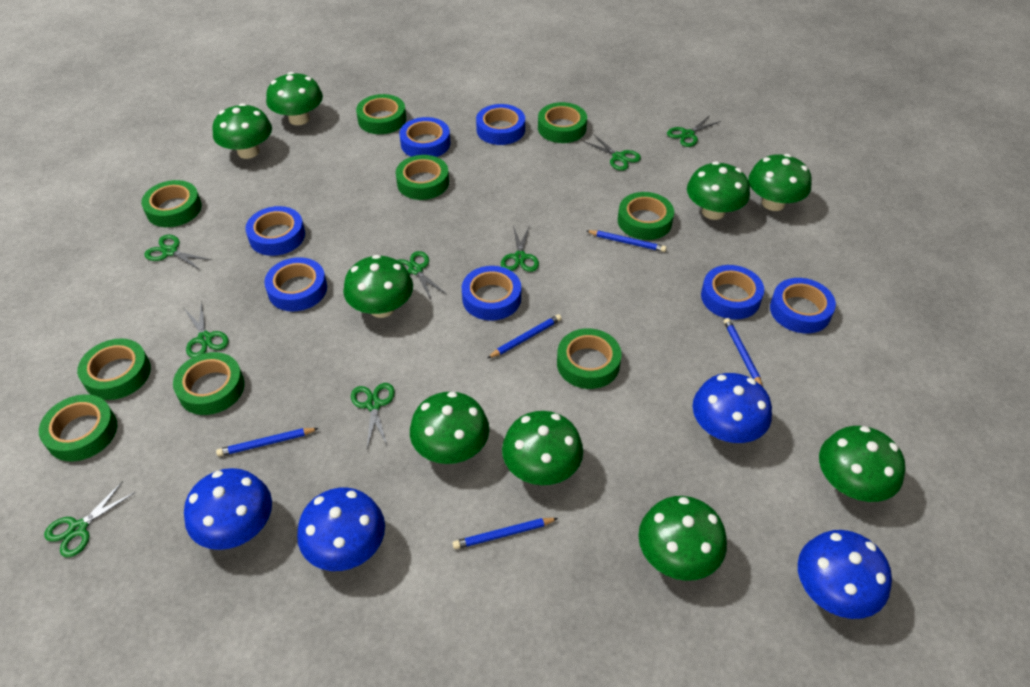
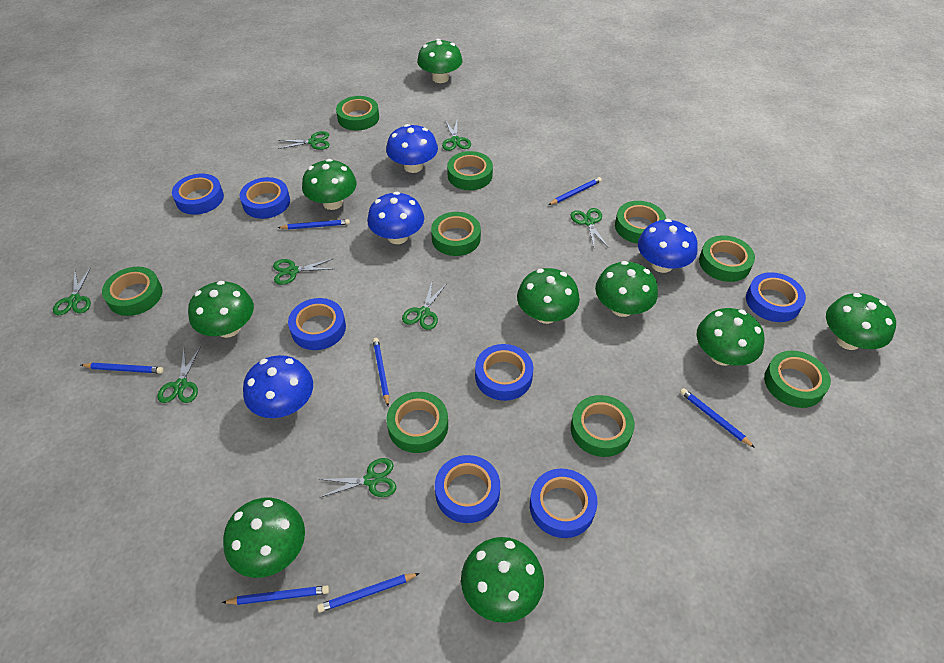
blue pencil: 5 -> 7

